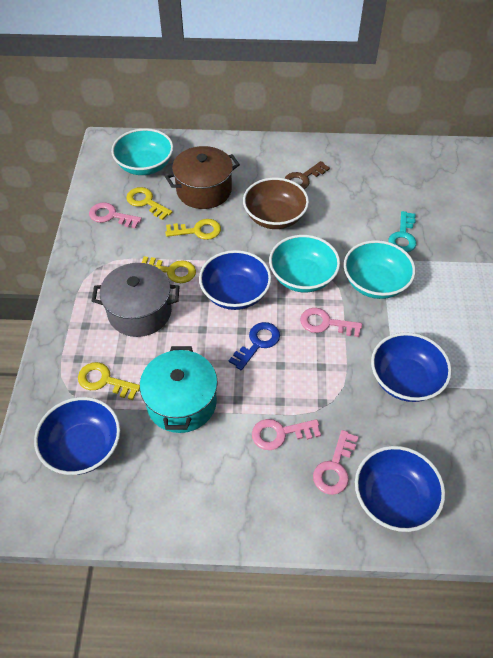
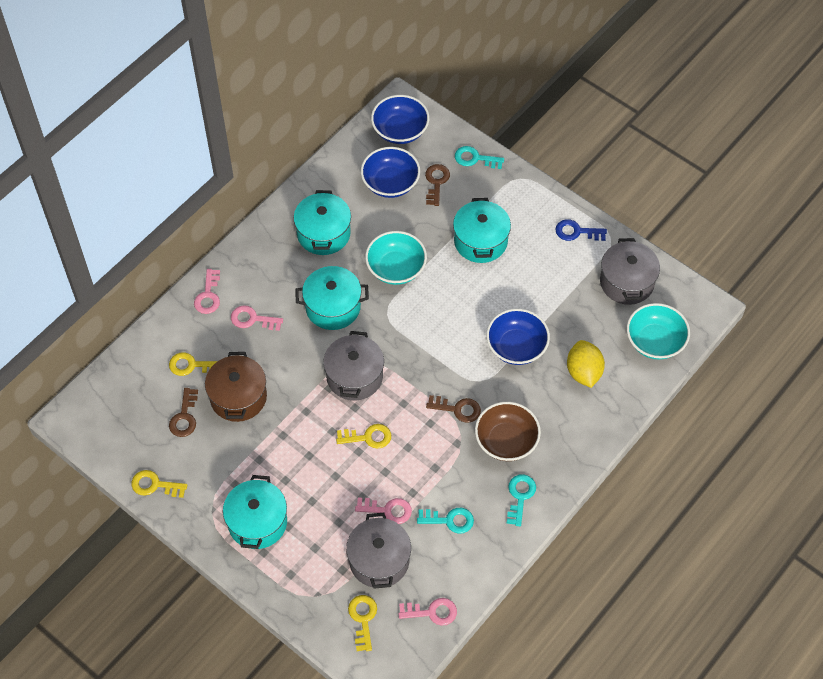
blue bowl: 4 -> 3
brown key: 1 -> 3
grey pot: 1 -> 3
turquoise bowl: 3 -> 2
turquoise key: 1 -> 3
turquoise pot: 1 -> 4
yellow lemon: 0 -> 1

